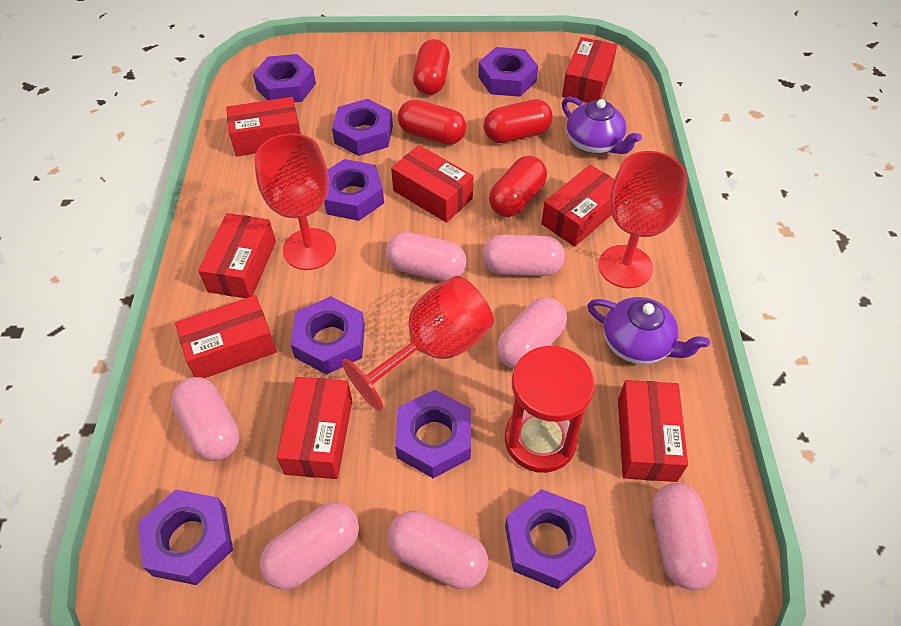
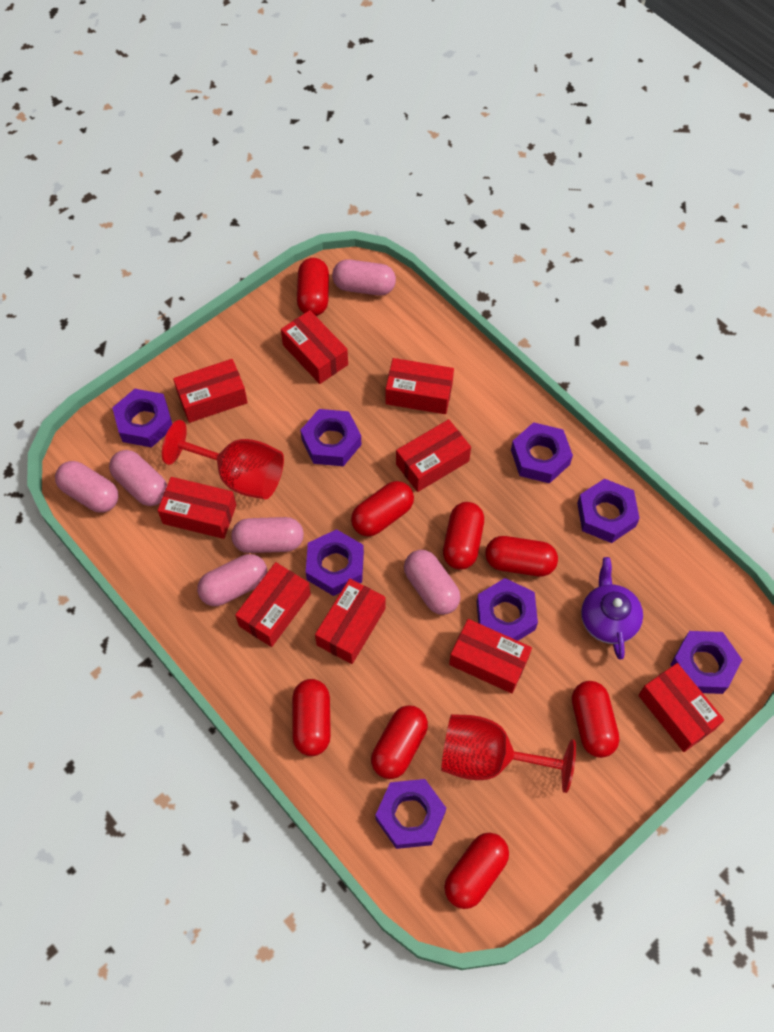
pink capsule: 7 -> 6
purple teapot: 2 -> 1
red box: 8 -> 9
red capsule: 4 -> 8
red goblet: 3 -> 2
red hourglass: 1 -> 0

